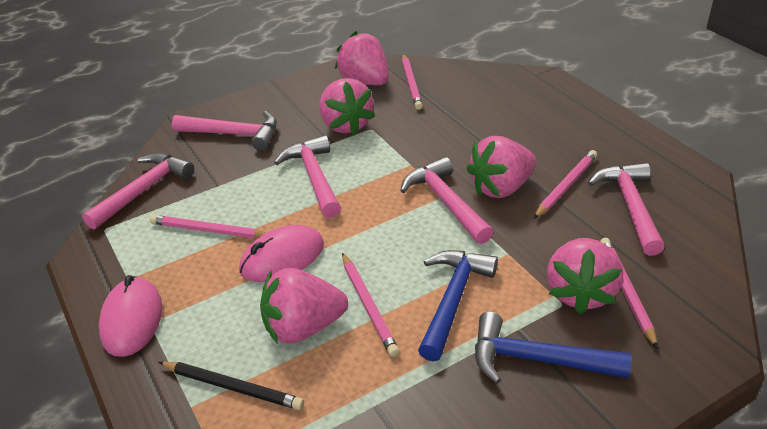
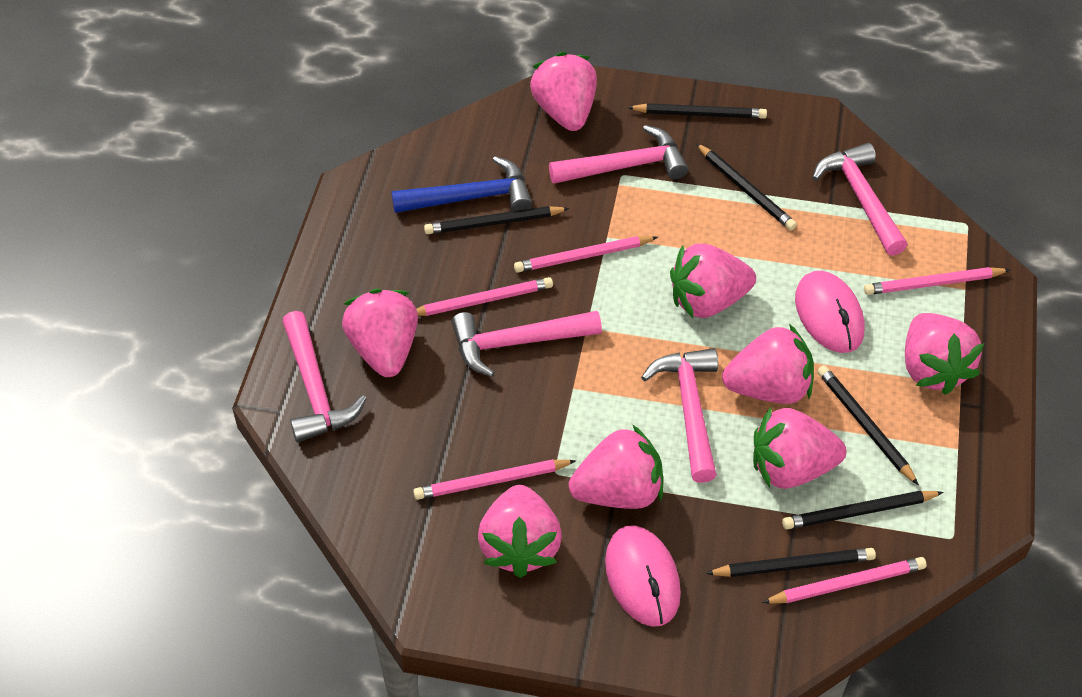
black pencil: 1 -> 6
blue hammer: 2 -> 1
pink strawberry: 5 -> 8

